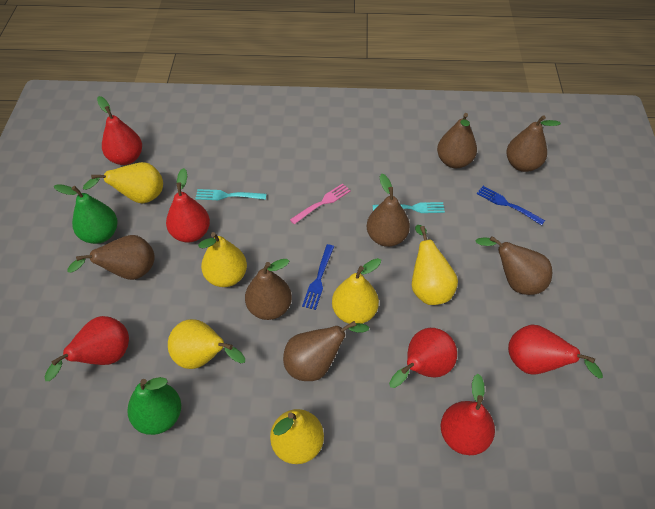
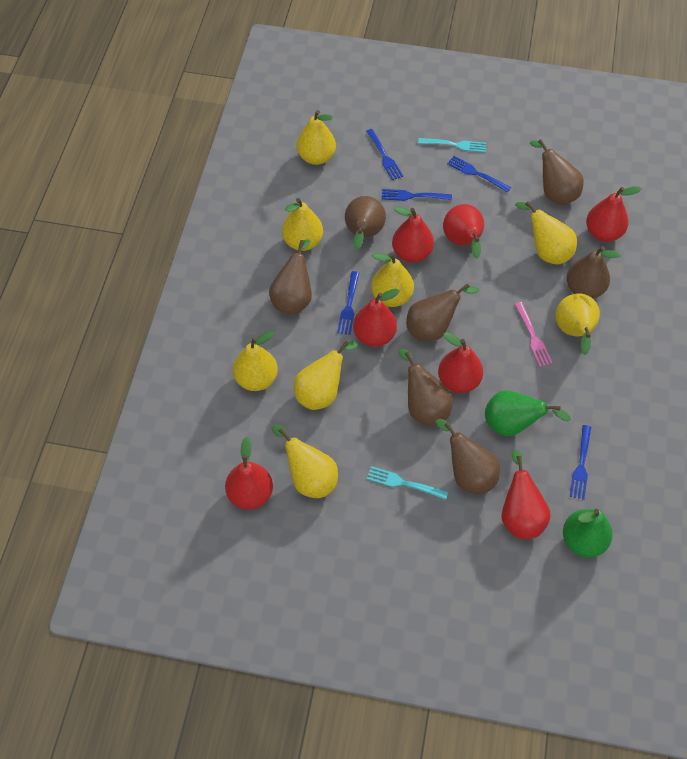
blue fork: 2 -> 5
red pear: 6 -> 7
yellow pear: 6 -> 8

